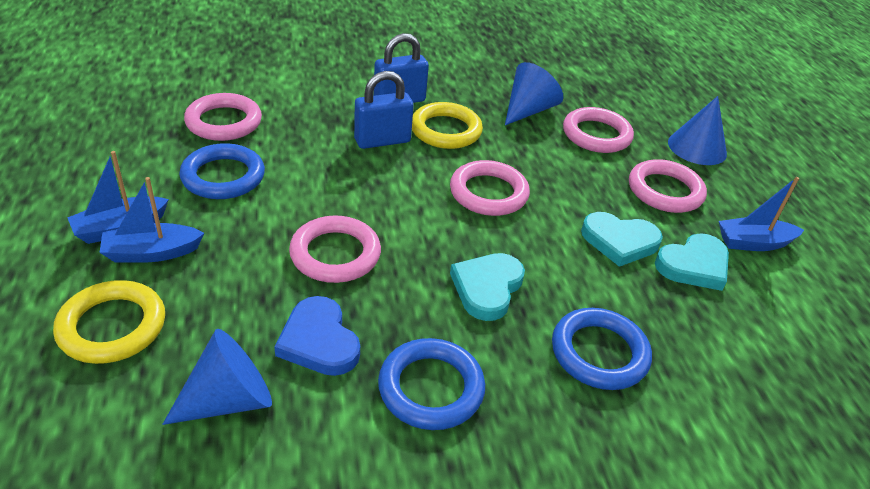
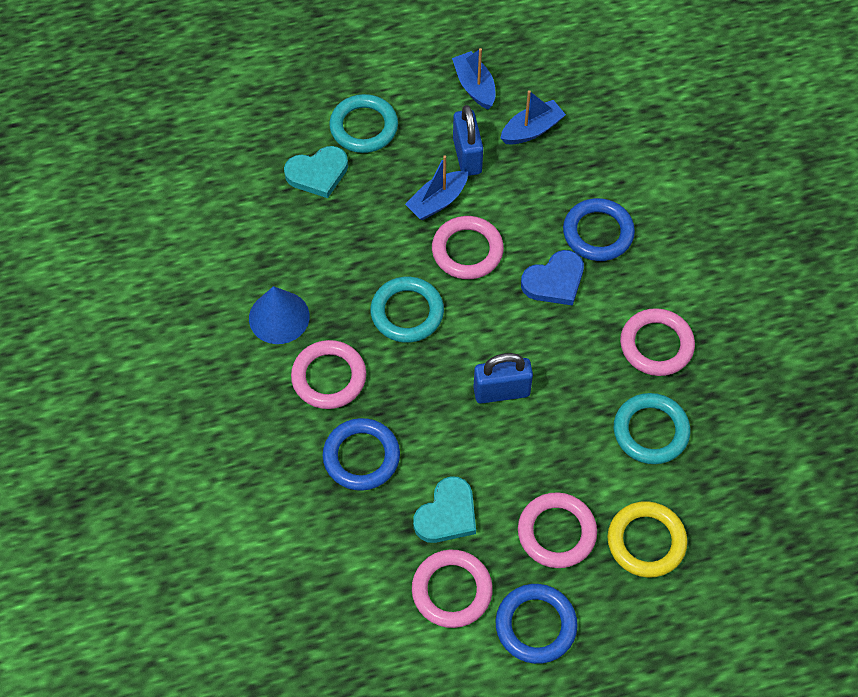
blue cone: 3 -> 1
turquoise heart: 3 -> 2
turquoise ring: 0 -> 3
yellow ring: 2 -> 1

